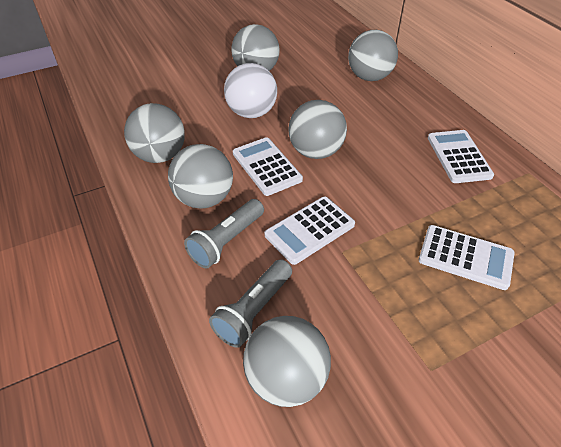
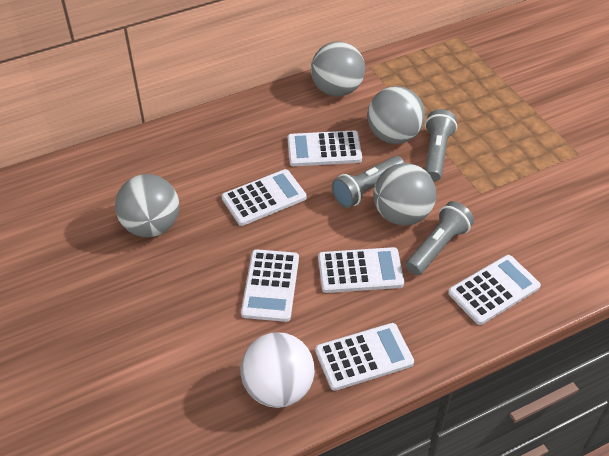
grey ball: 6 -> 4
grey flashlight: 2 -> 3
white calculator: 4 -> 6

